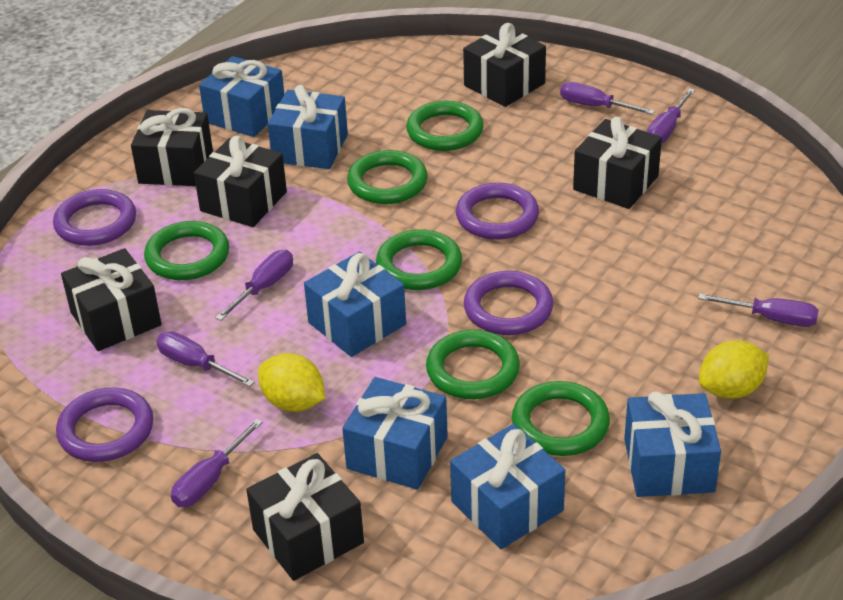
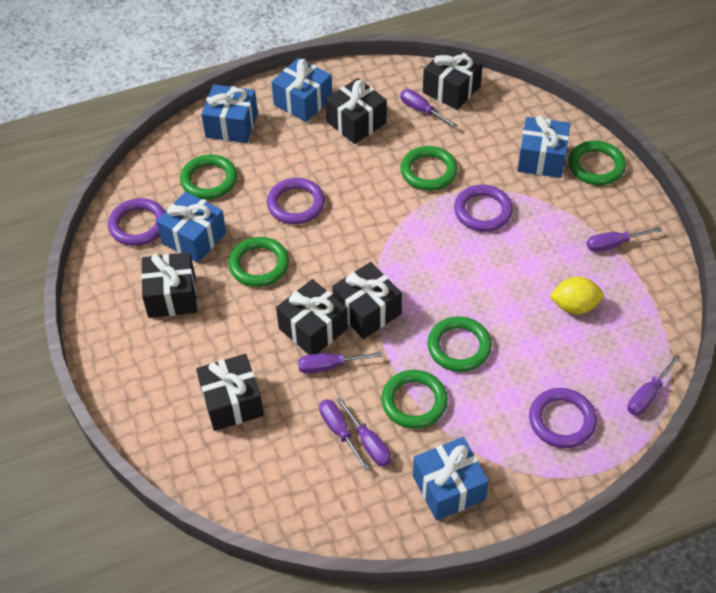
blue gift: 6 -> 5
yellow lemon: 2 -> 1

